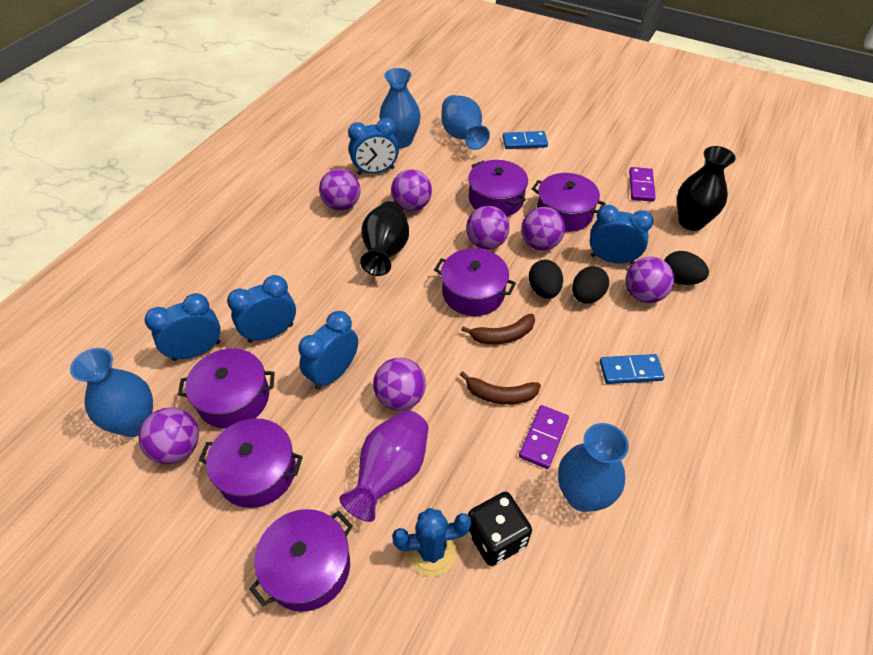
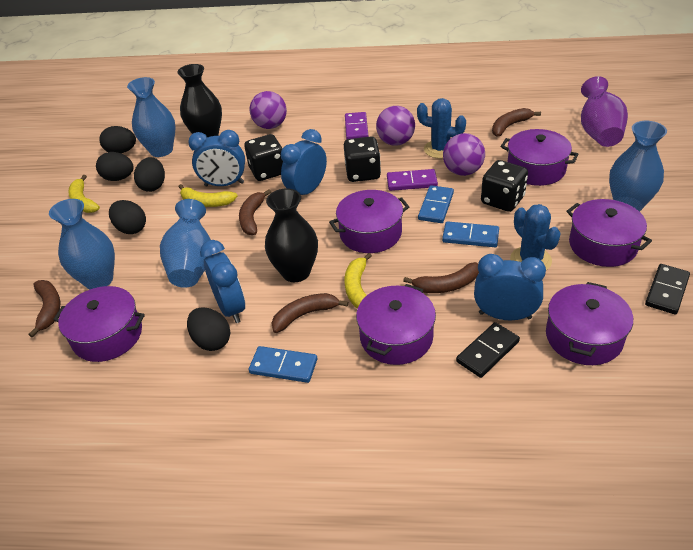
black dice: 1 -> 3
black domino: 0 -> 2
black egg: 3 -> 5
blue cactus: 1 -> 2
blue clock: 5 -> 4
blue domino: 2 -> 3
brown banana: 2 -> 5
purple ball: 7 -> 3
yellow banana: 0 -> 3

